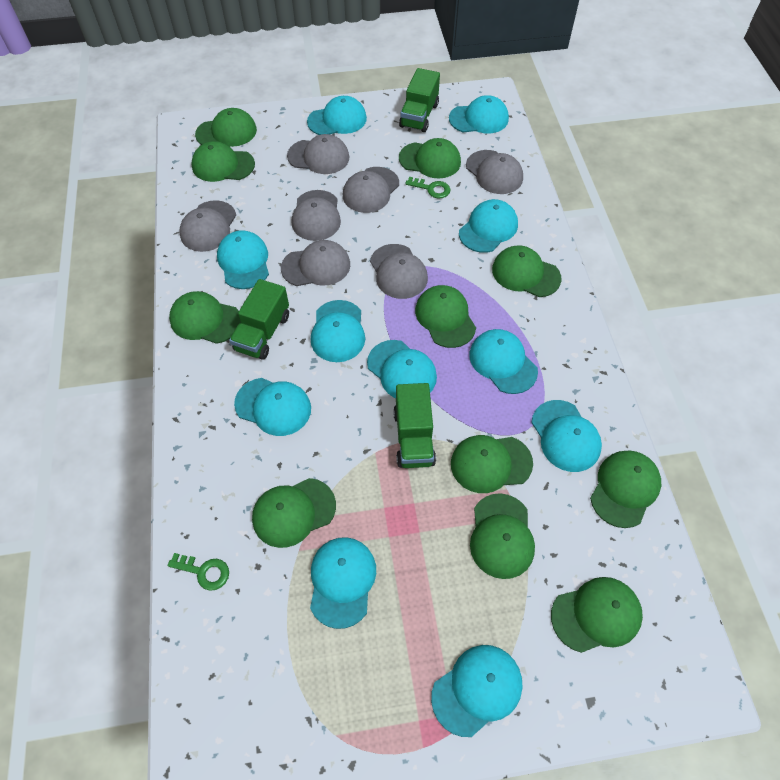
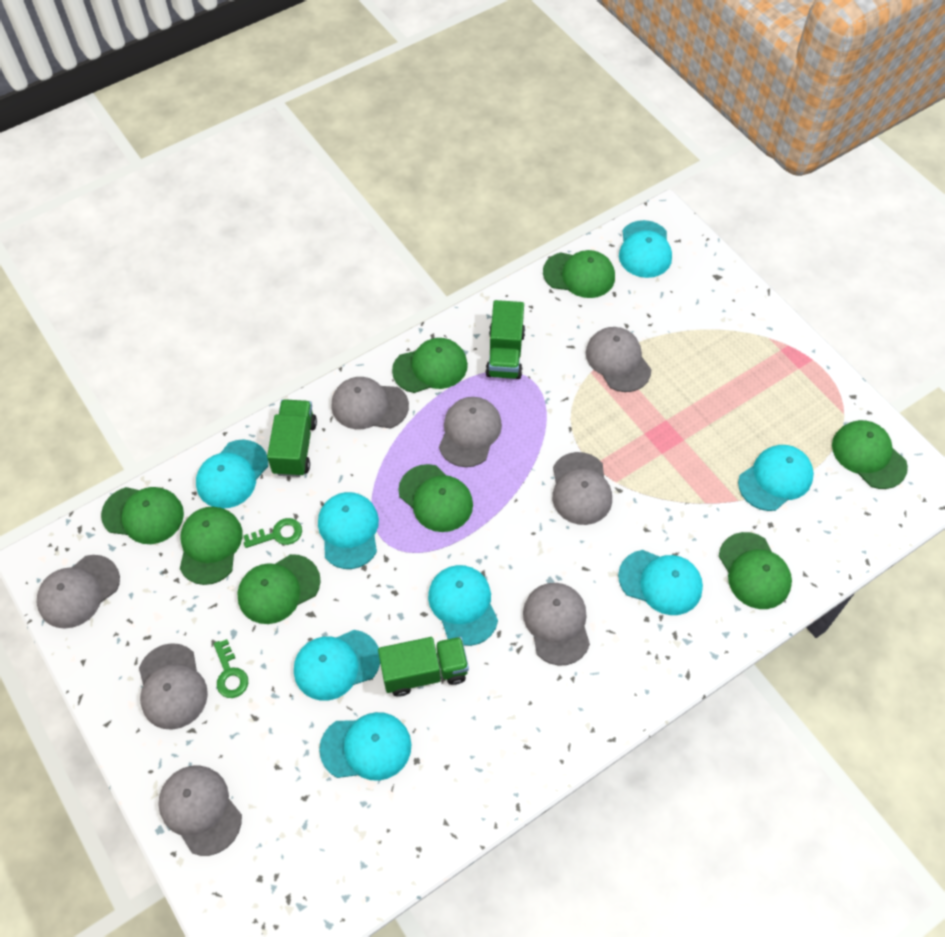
green cap: 11 -> 8
grey cap: 7 -> 8
turquoise cap: 11 -> 8

